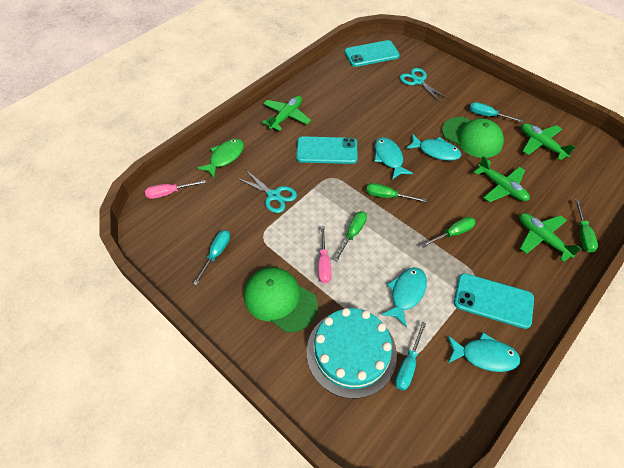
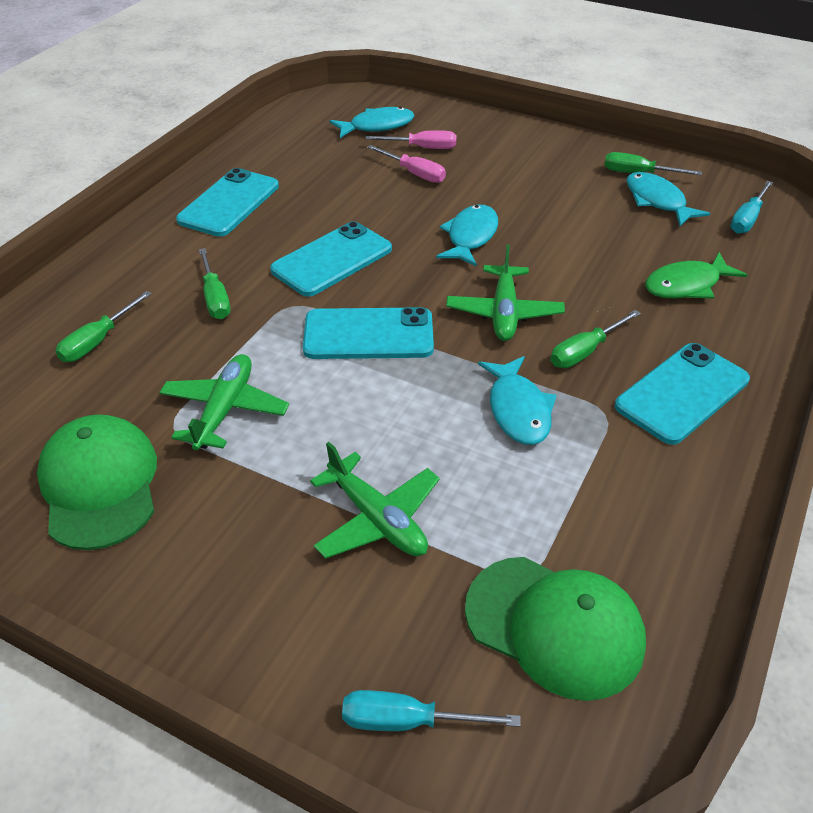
green plane: 4 -> 3
turquoise cake: 1 -> 0
turquoise phone: 3 -> 4
turquoise scissors: 2 -> 0
turquoise screwdriver: 3 -> 2

